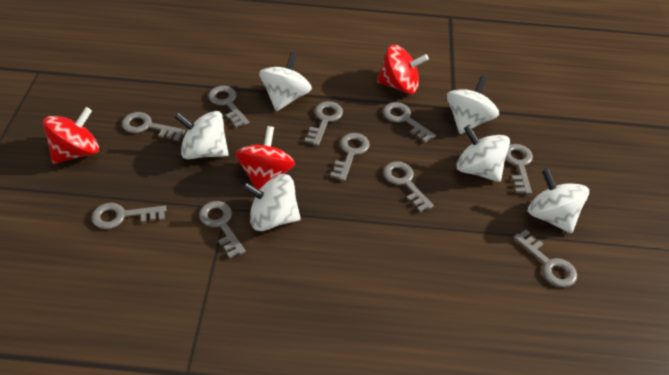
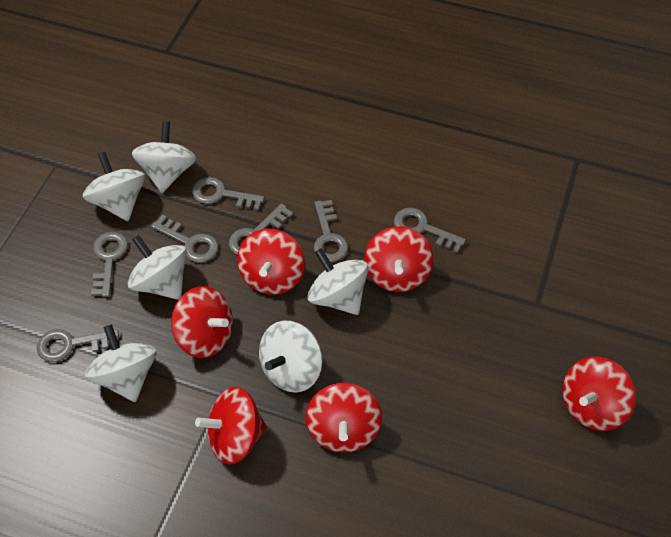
grey key: 10 -> 7
red spinning top: 3 -> 6

